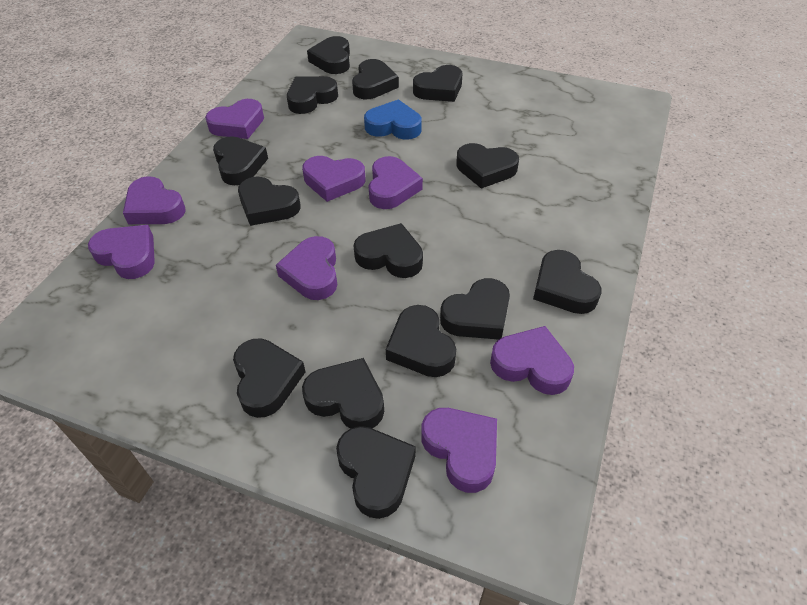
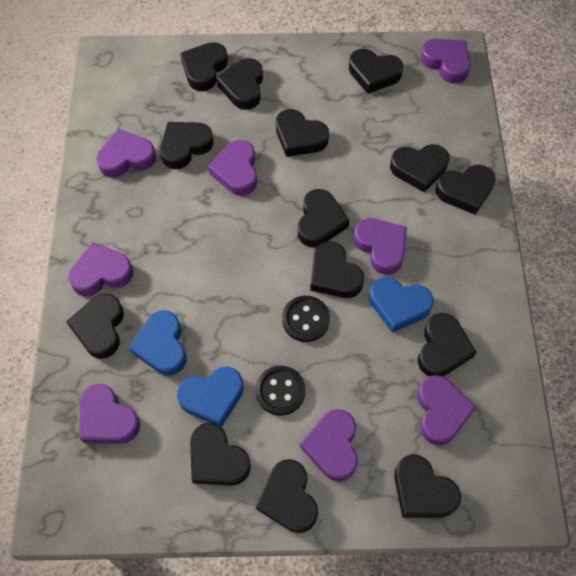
black button: 0 -> 2
blue heart: 1 -> 3

